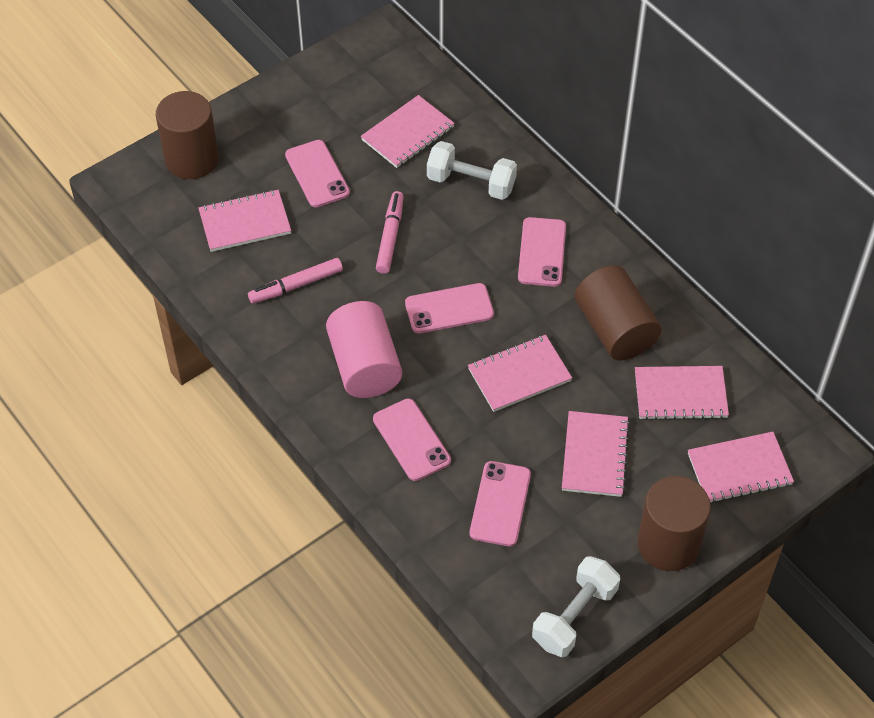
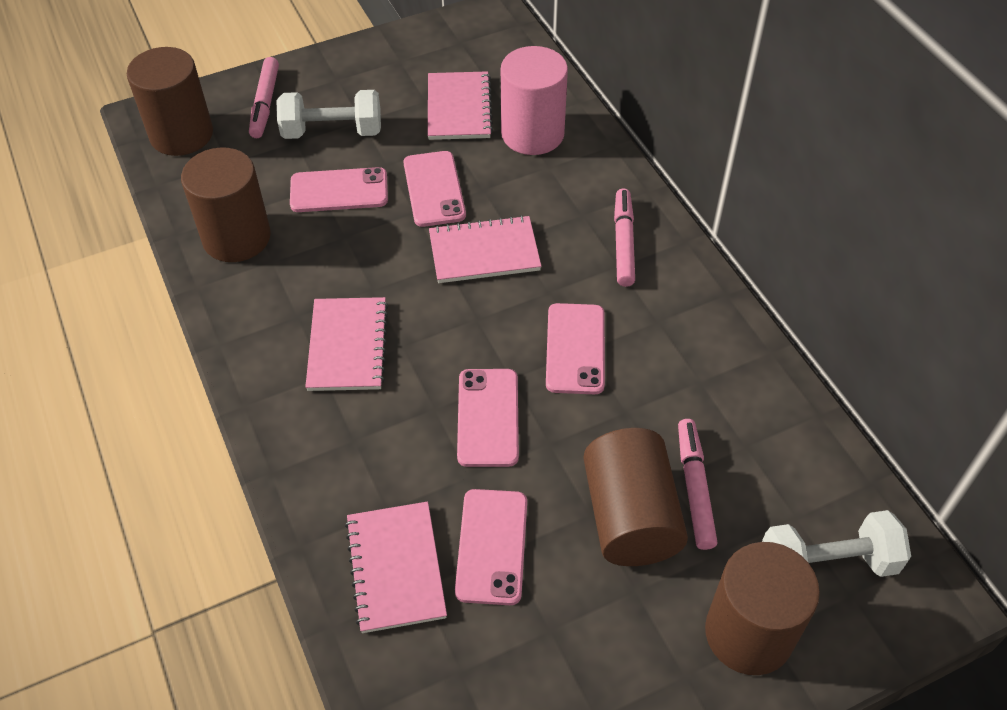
brown cylinder: 3 -> 4
pink marker: 2 -> 3
pink notebook: 6 -> 4

